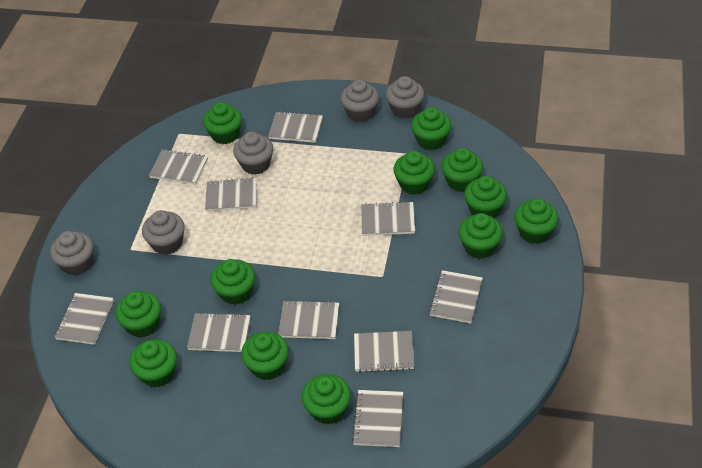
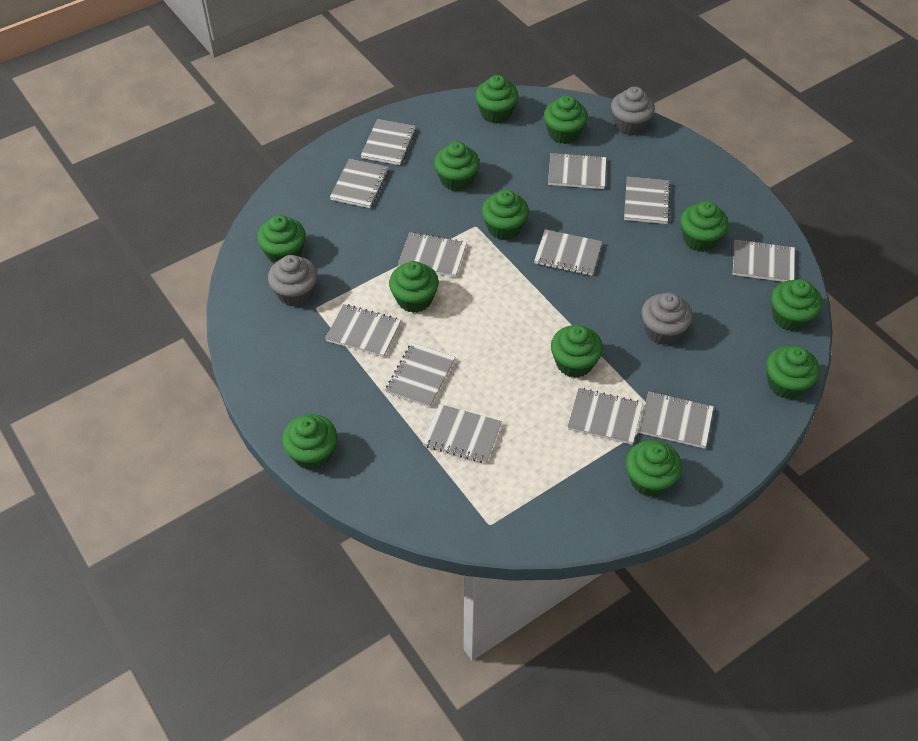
grey cupcake: 5 -> 3
grey notebook: 10 -> 12

